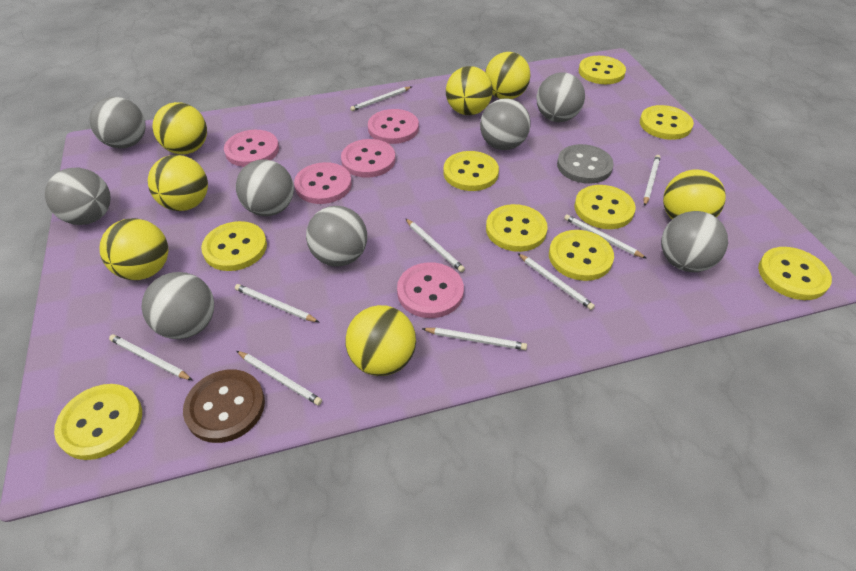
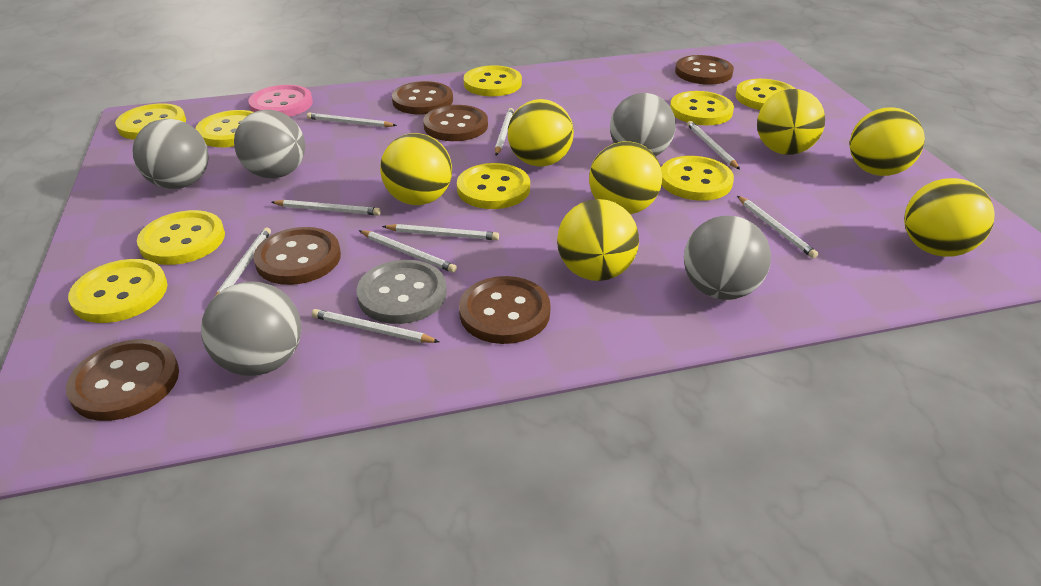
brown button: 1 -> 6
grey ball: 8 -> 5
pink button: 5 -> 1

